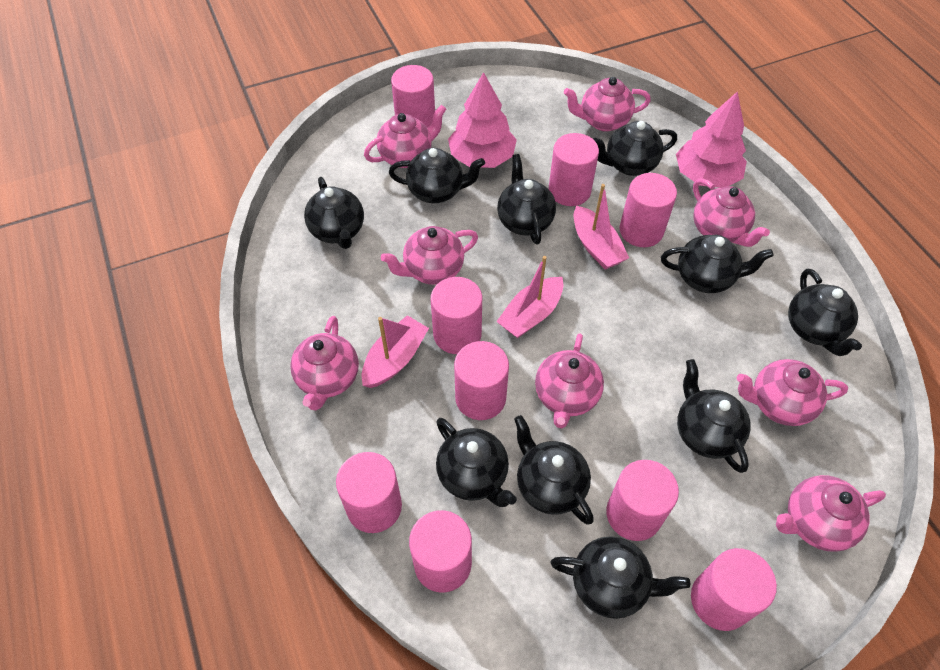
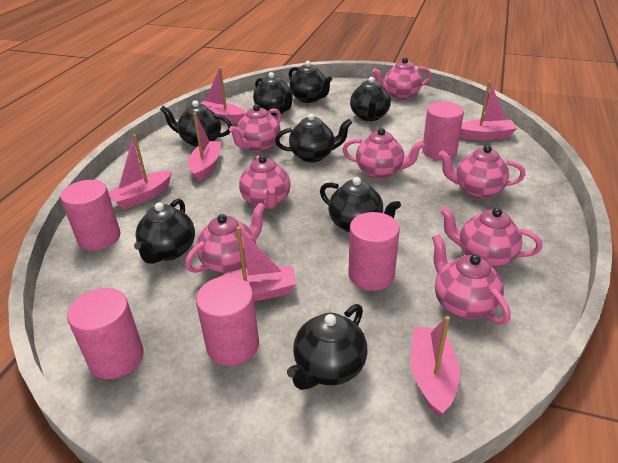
black teapot: 10 -> 8
pink boat: 3 -> 6
pink cylinder: 9 -> 5
pink tree: 2 -> 0

